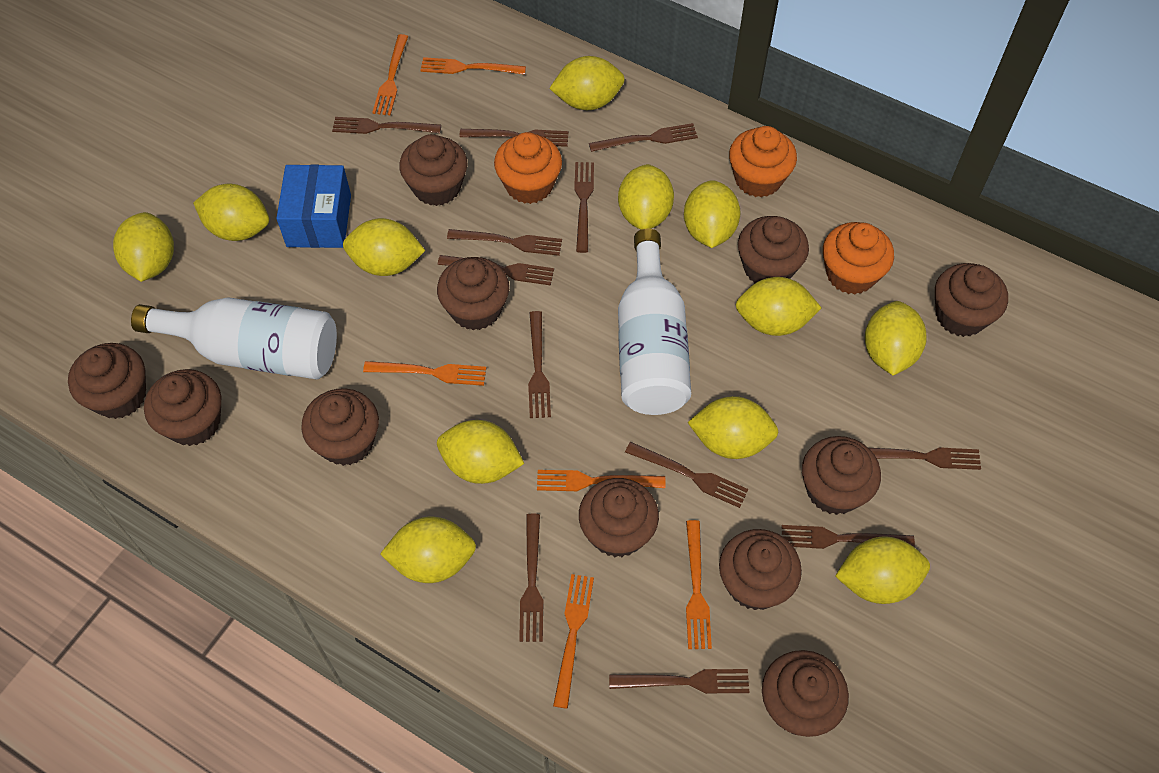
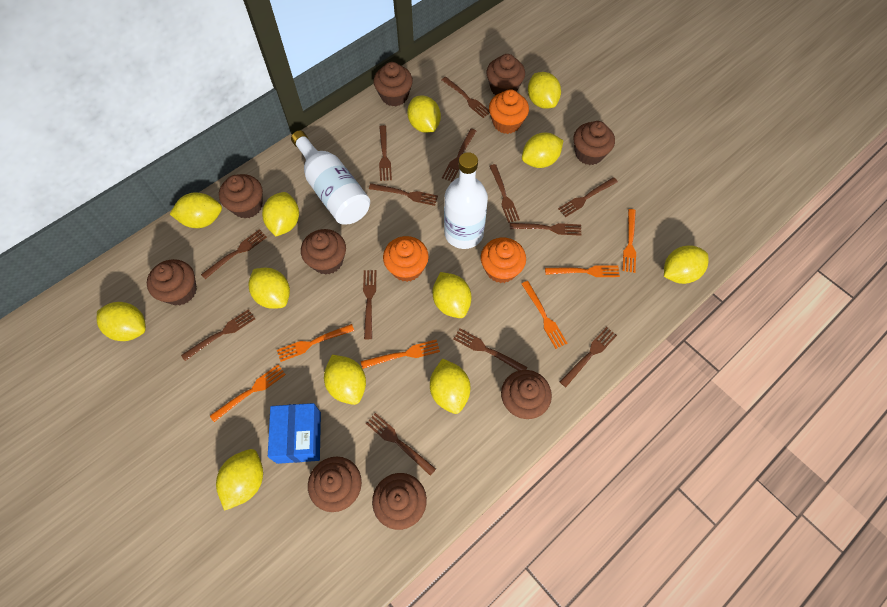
brown cupcake: 11 -> 9
brown fork: 12 -> 13

